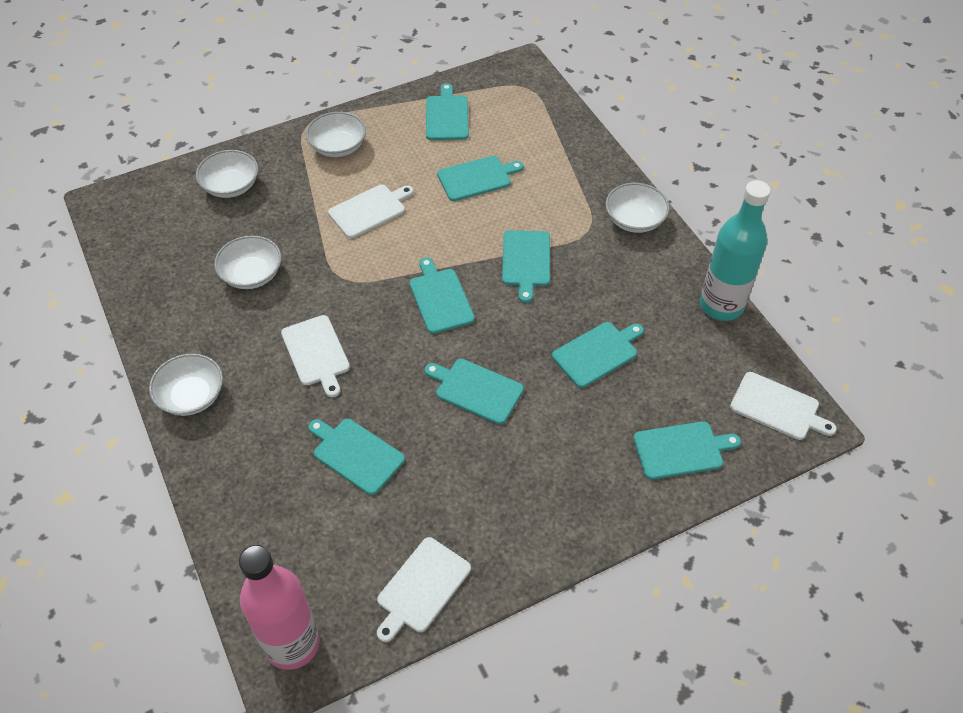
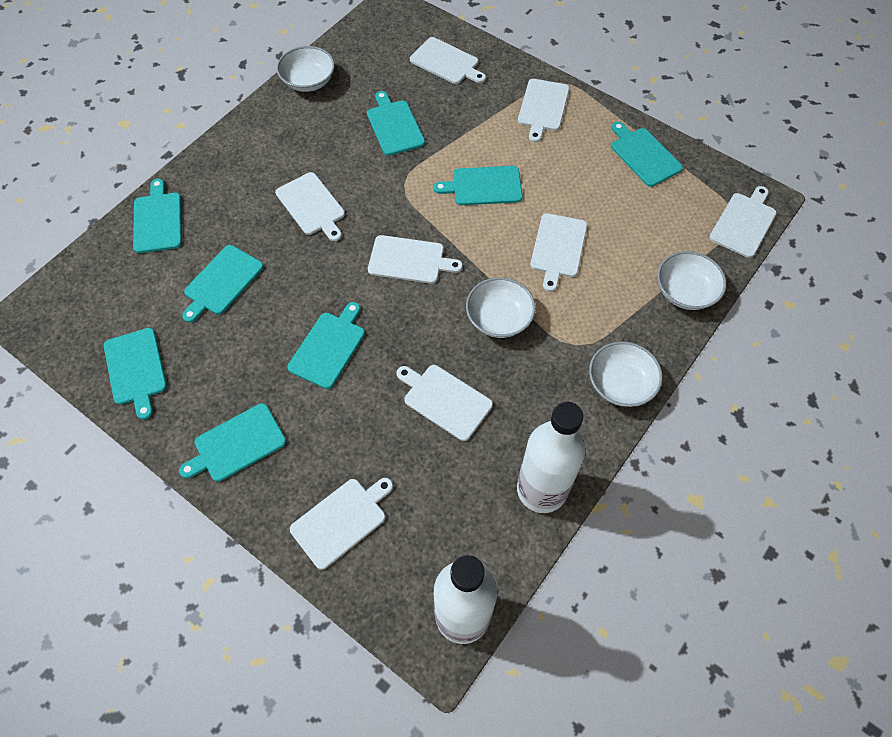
pink bottle: 1 -> 0
turquoise bottle: 1 -> 0
white bottle: 0 -> 2
white bowl: 5 -> 4
white cutting board: 4 -> 8

